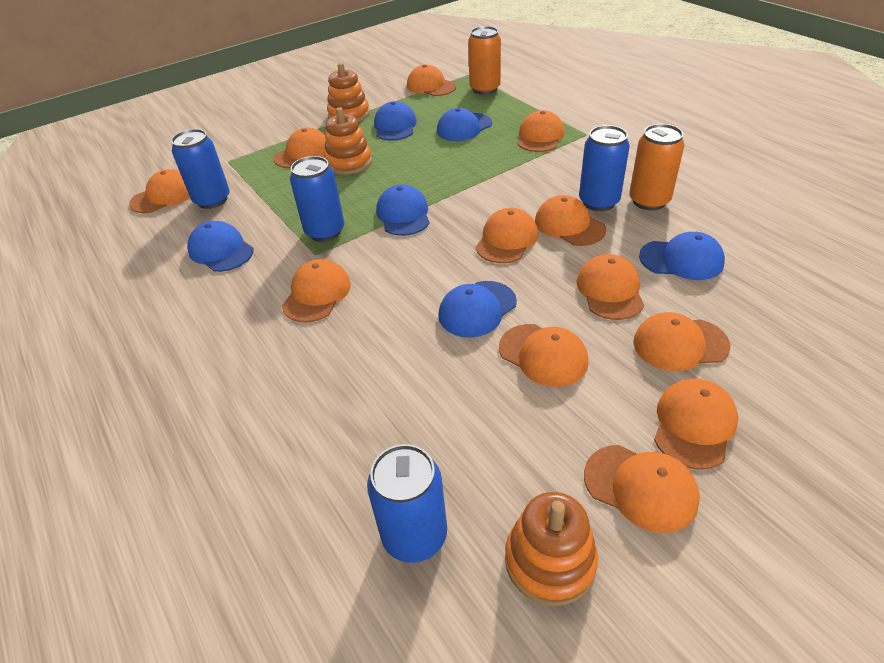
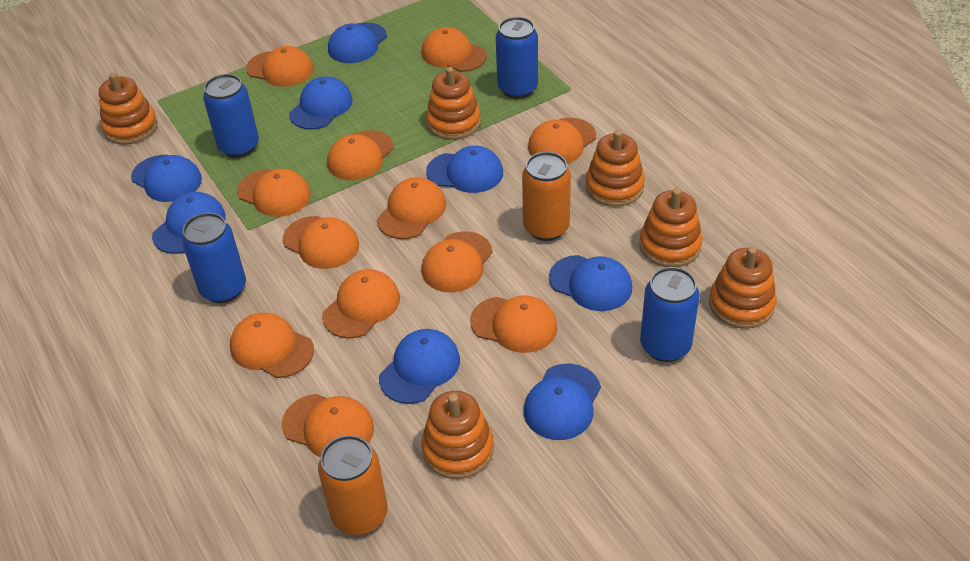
blue cap: 6 -> 8
orange stacking toy: 3 -> 6

